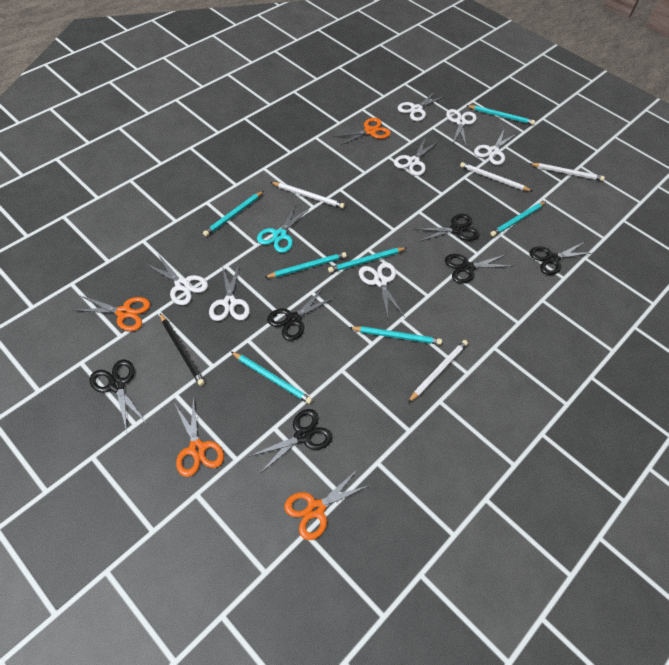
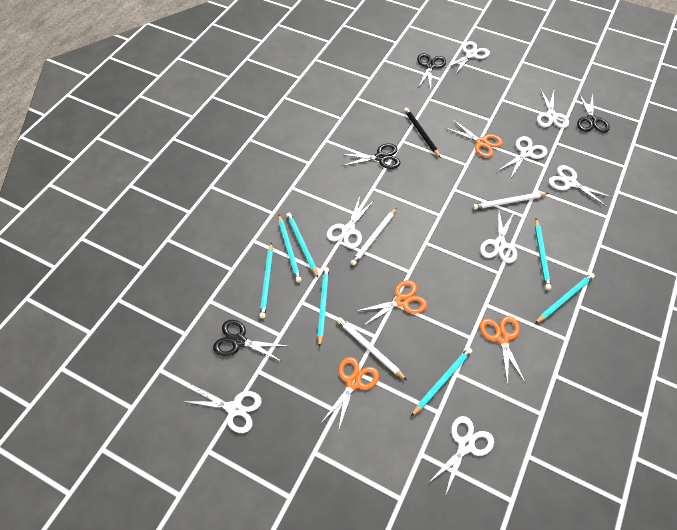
black scissors: 6 -> 4
turquoise scissors: 1 -> 0
white pencil: 4 -> 3
white scissors: 7 -> 8

